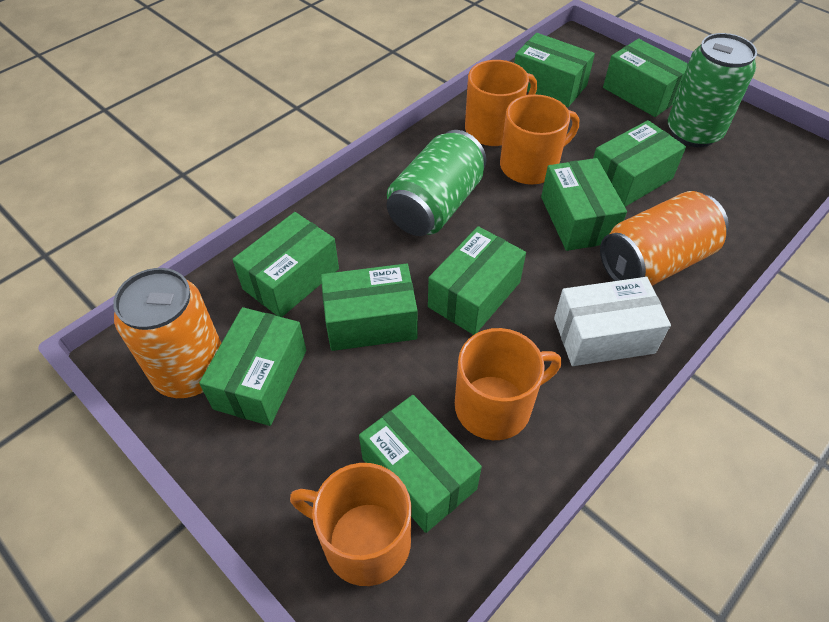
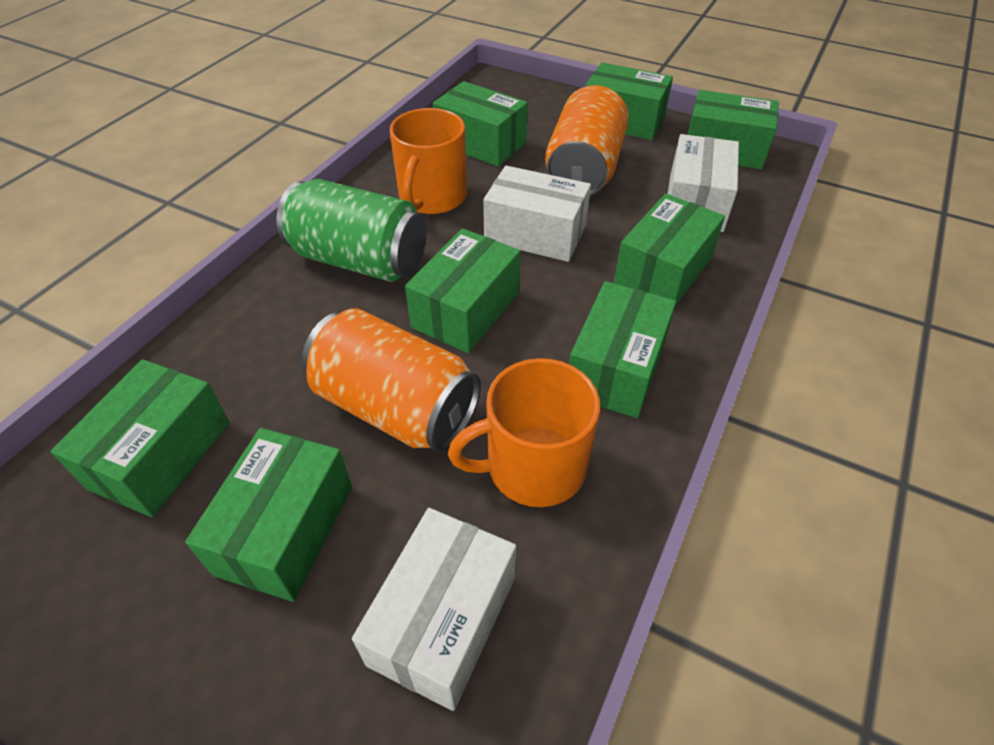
green box: 9 -> 8
green can: 2 -> 1
orange mug: 4 -> 2
white box: 1 -> 3

